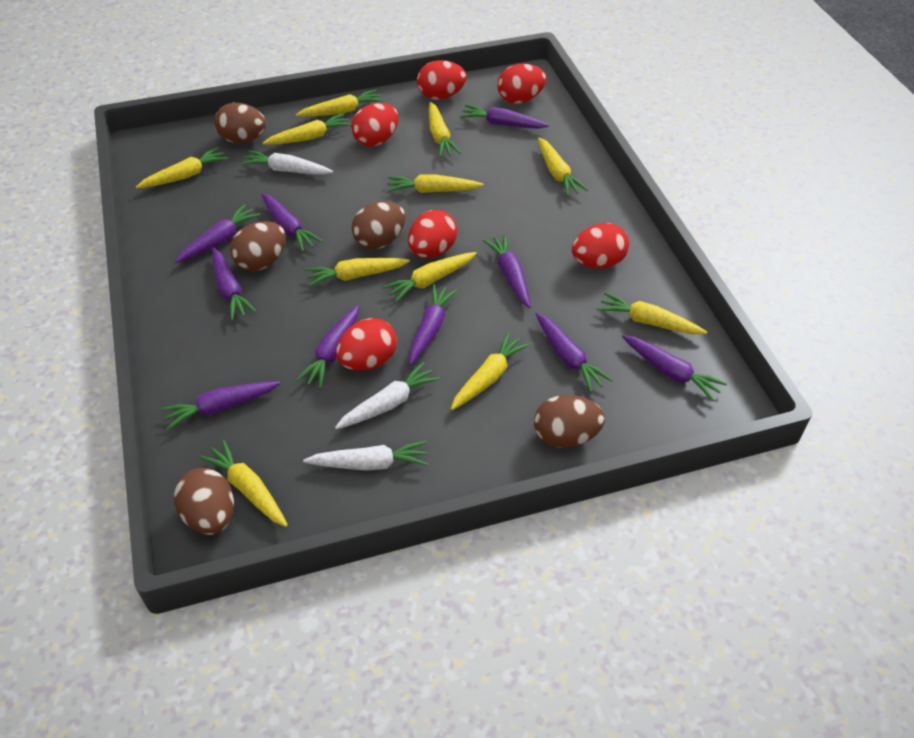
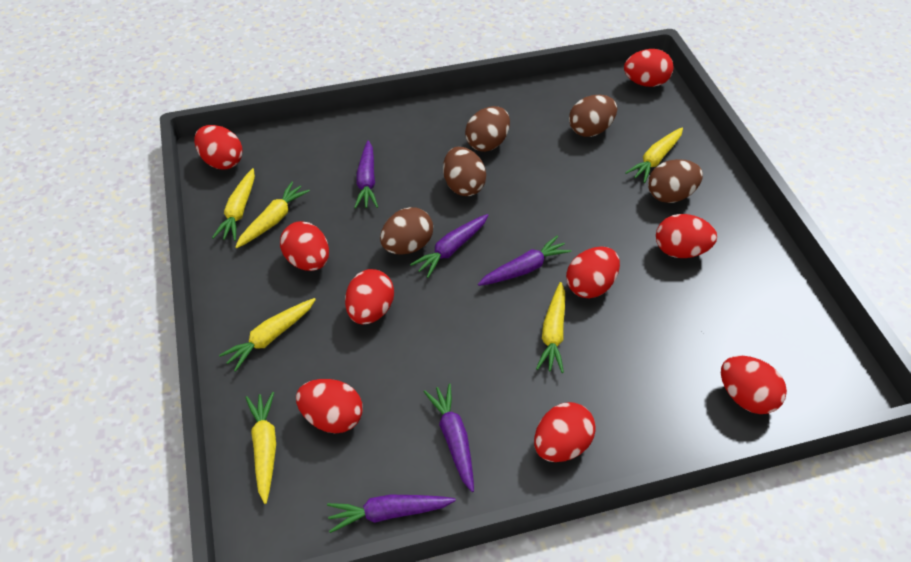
purple carrot: 10 -> 5
red egg: 6 -> 9
white carrot: 3 -> 0
yellow carrot: 11 -> 6

